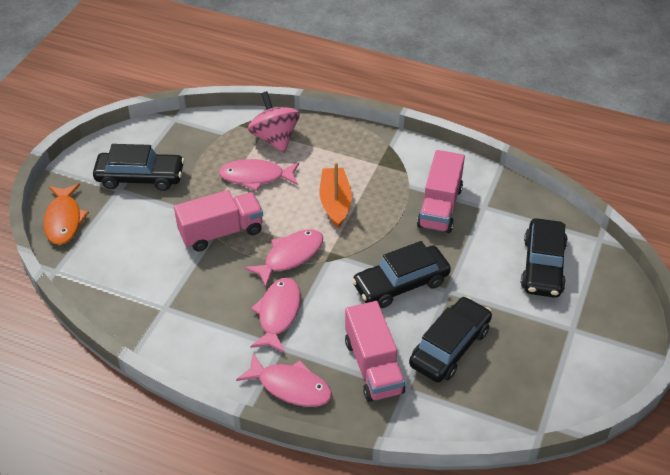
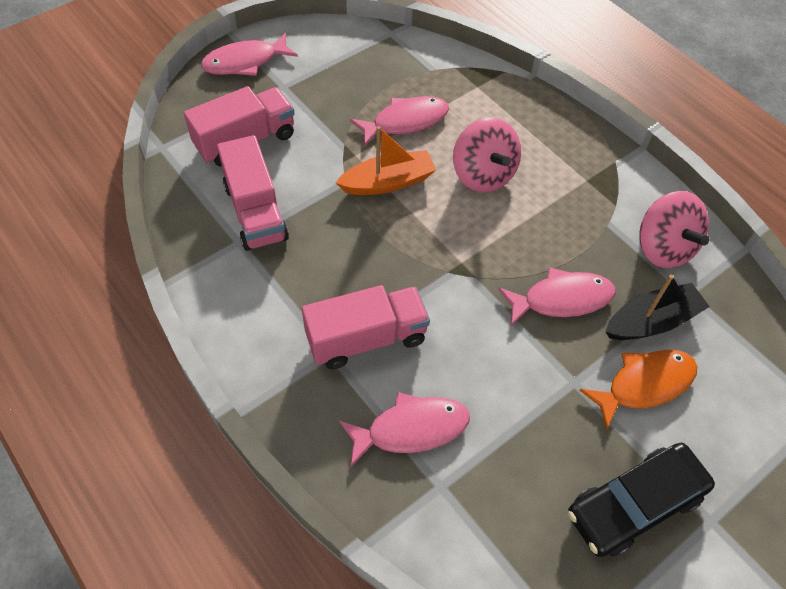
black boat: 0 -> 1
black car: 4 -> 1
pink spinning top: 1 -> 2

